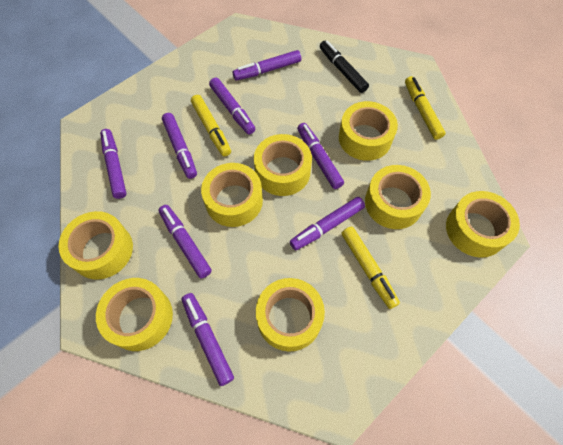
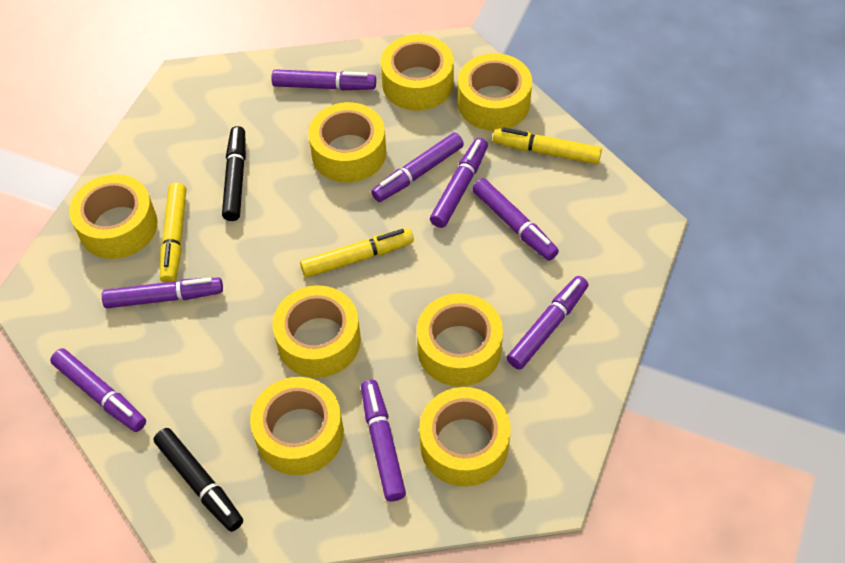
black marker: 1 -> 2

